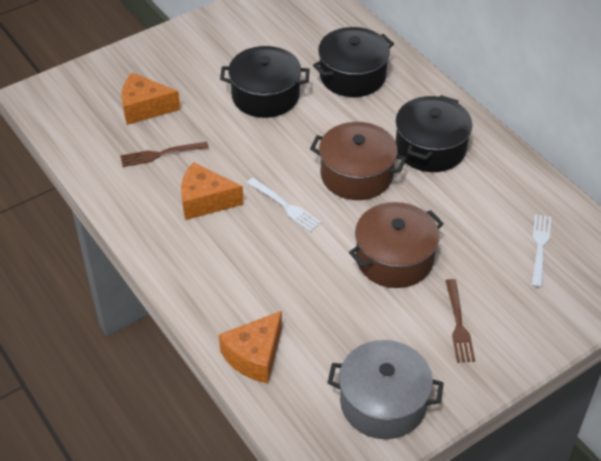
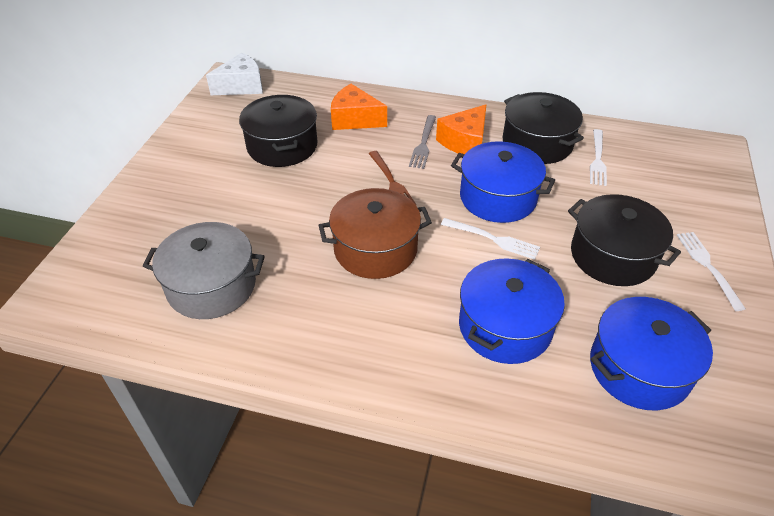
blue pot: 0 -> 3
brown fork: 2 -> 1
brown pot: 2 -> 1
grey fork: 0 -> 1
orange cheese: 3 -> 2
white cheese: 0 -> 1
white fork: 2 -> 3

